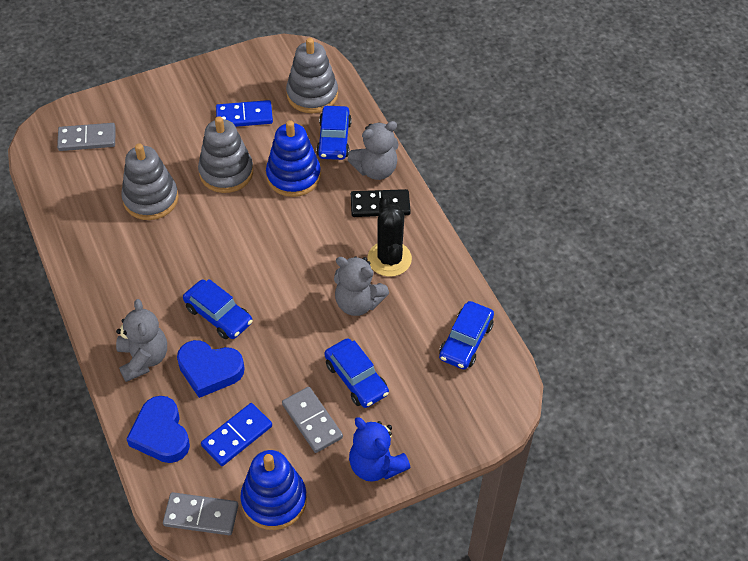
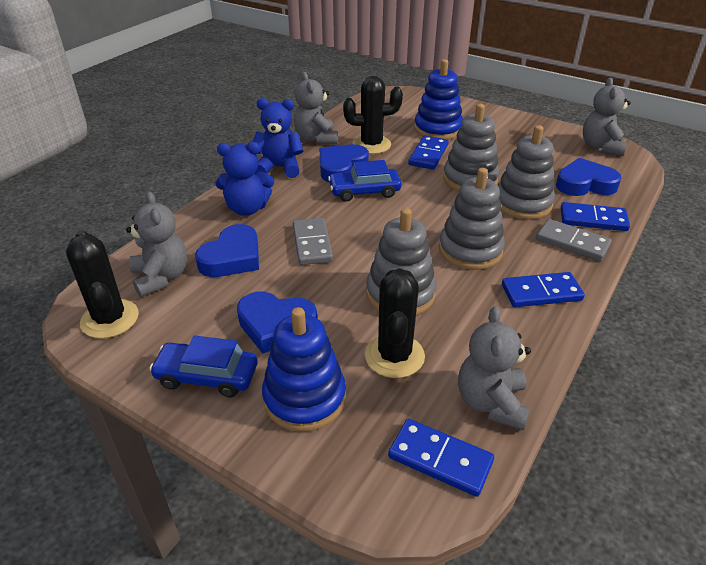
black cactus: 1 -> 3
black domino: 1 -> 0
blue car: 4 -> 2
blue domino: 2 -> 4
blue heart: 2 -> 4
blue teddy bear: 1 -> 2
grey domino: 3 -> 2
grey stacking toy: 3 -> 4
grey teddy bear: 3 -> 4

